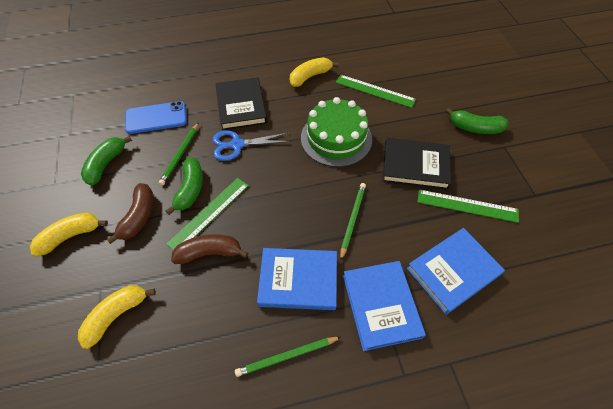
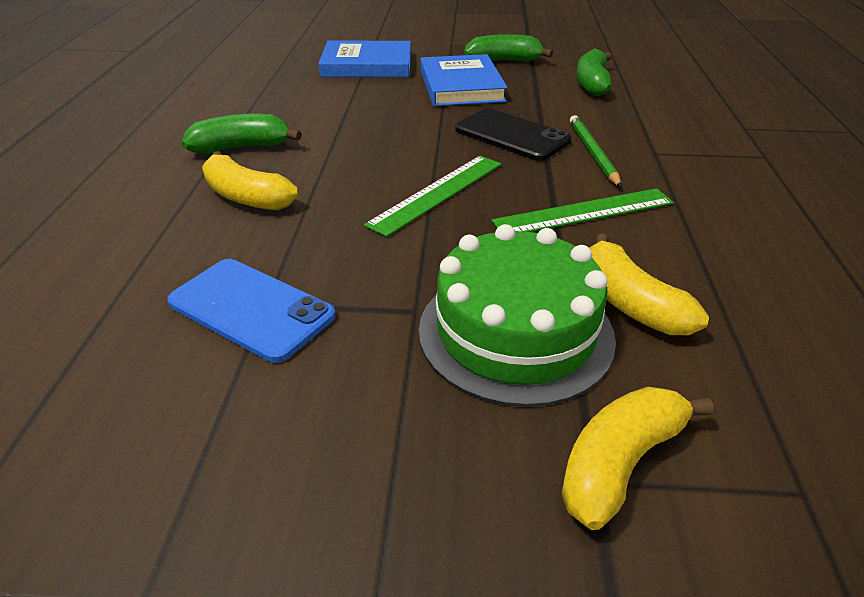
black book: 2 -> 0
black phone: 0 -> 1
blue book: 3 -> 2
blue scissors: 1 -> 0
brown banana: 2 -> 0
green pencil: 3 -> 1
green ruler: 3 -> 2

